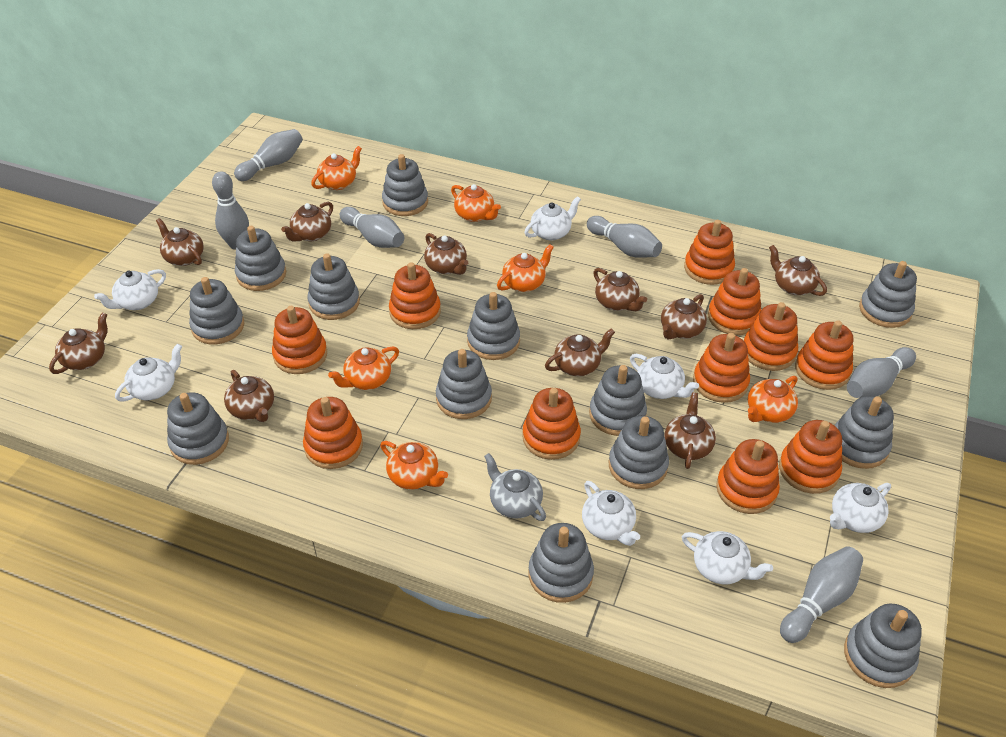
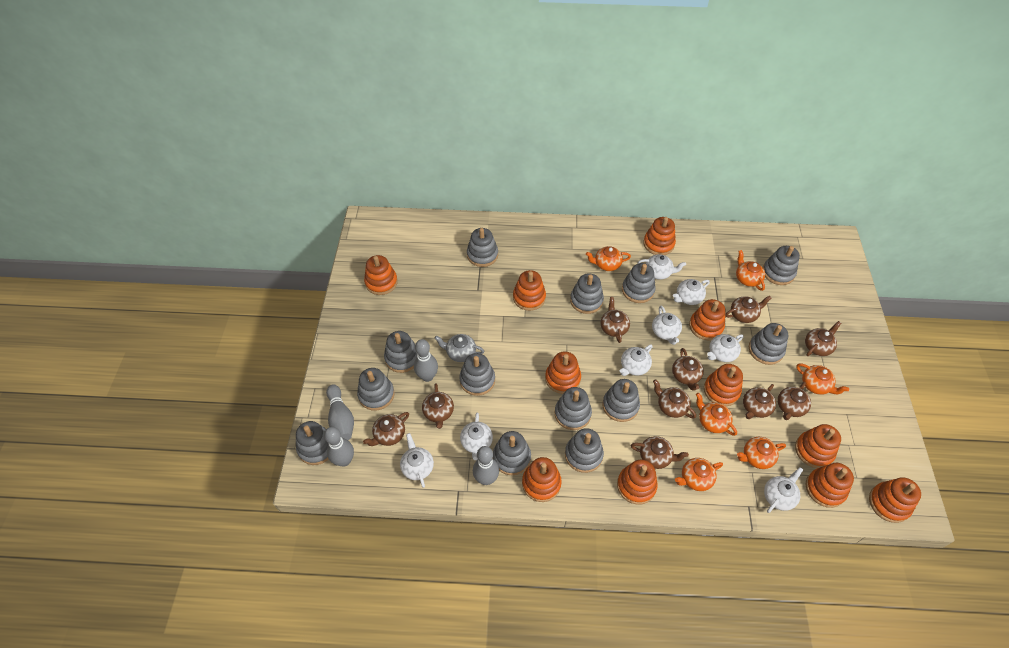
grey bowling pin: 6 -> 4
white teapot: 7 -> 8

